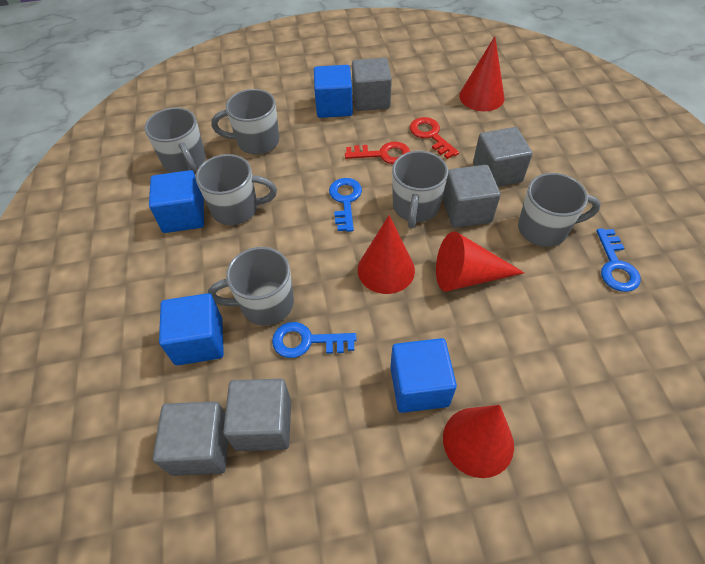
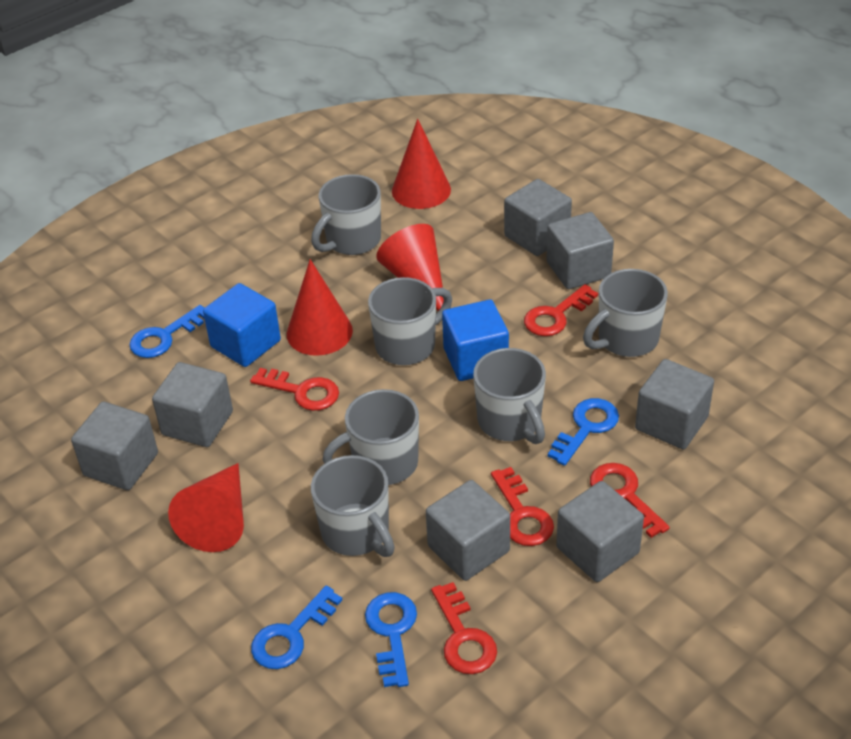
blue cube: 4 -> 2
blue key: 3 -> 4
grey cube: 5 -> 7
red key: 2 -> 5

